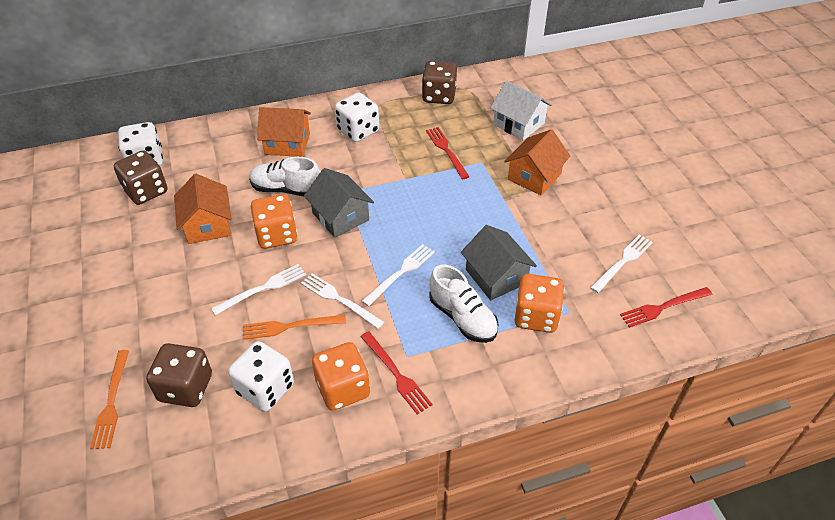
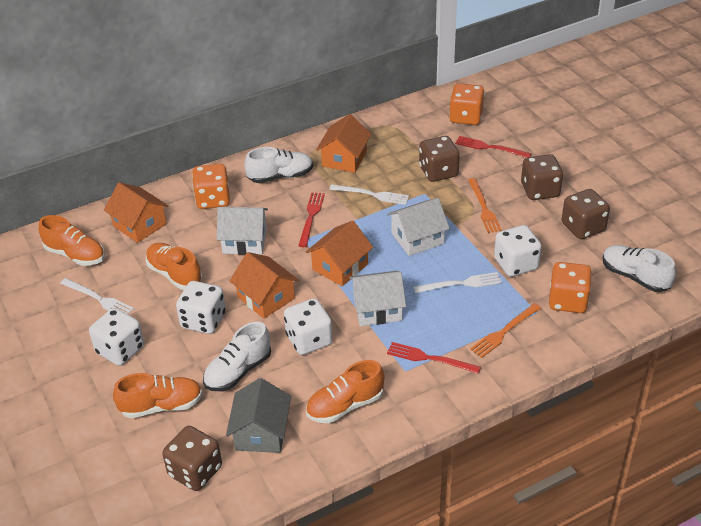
brown dice: 3 -> 4
grey house: 2 -> 1
orange house: 3 -> 4
orange shoe: 0 -> 4
white dice: 3 -> 4
white fork: 4 -> 3
white house: 1 -> 3
white shoe: 2 -> 3

